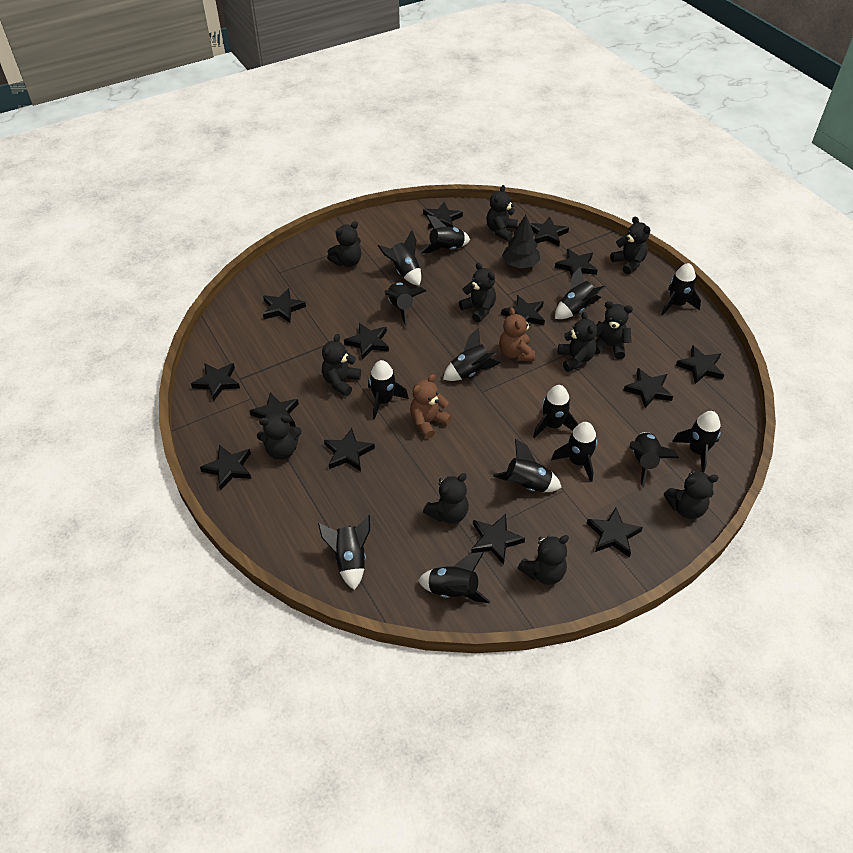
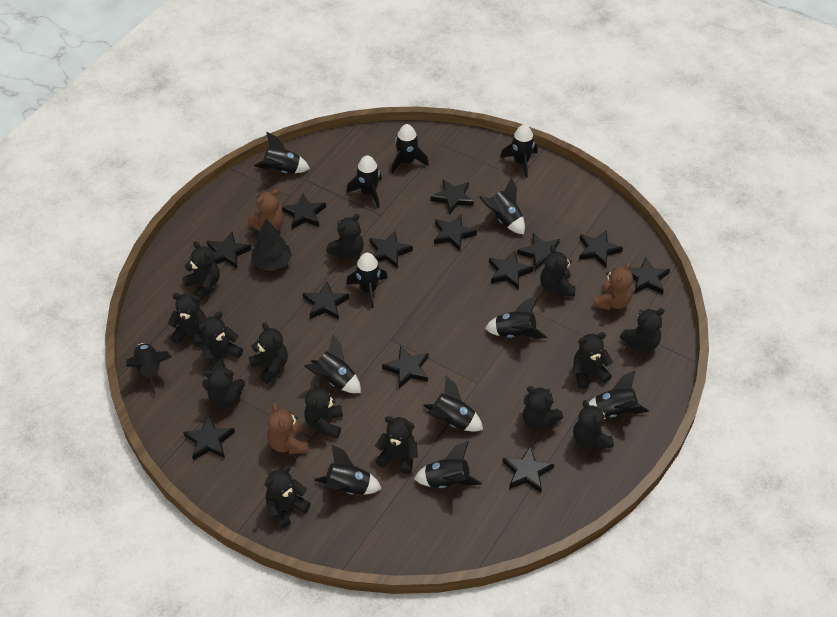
black rocket: 14 -> 13
black star: 14 -> 13
black teddy bear: 11 -> 14
brown teddy bear: 2 -> 3

